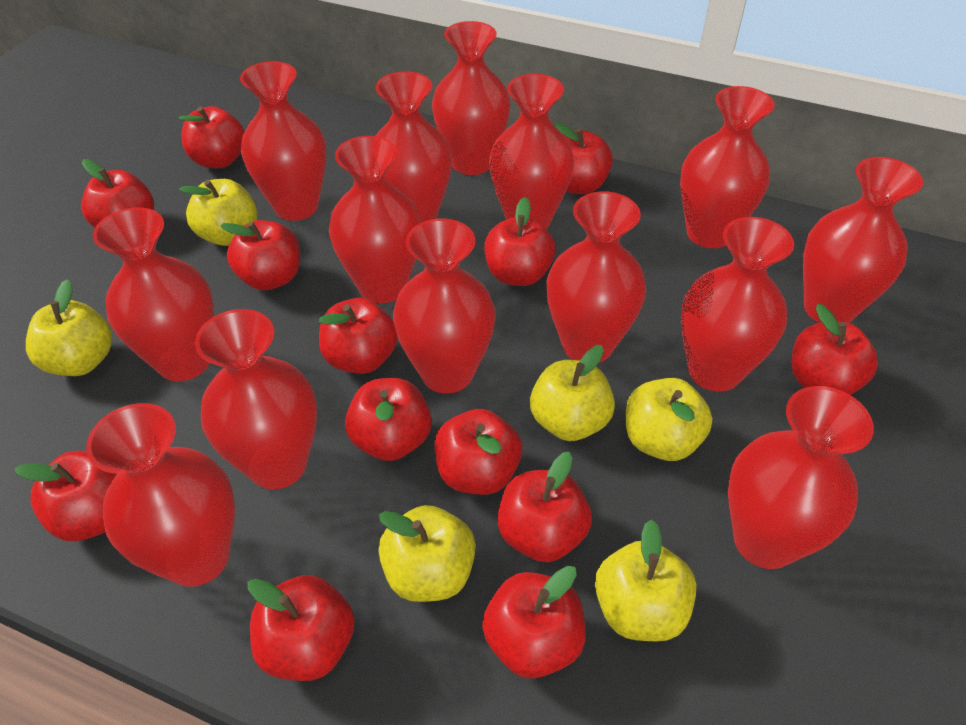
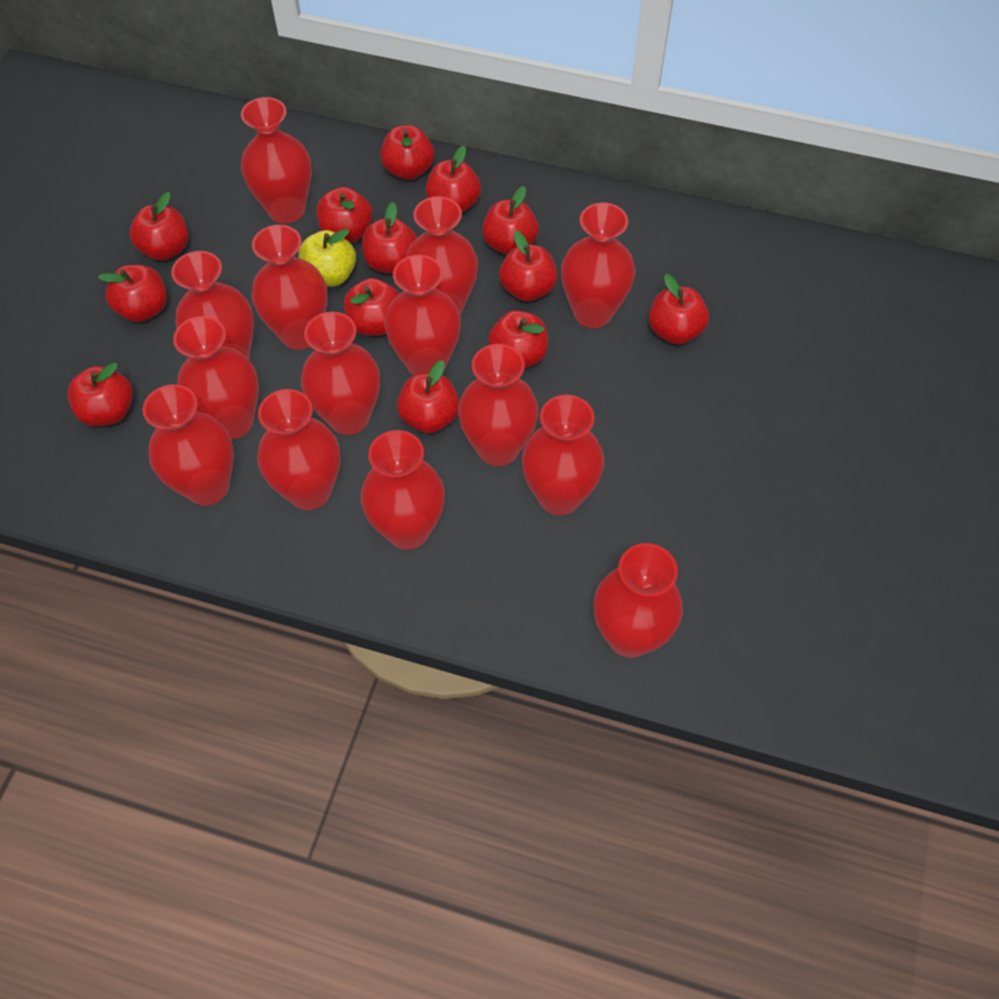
yellow apple: 6 -> 1

